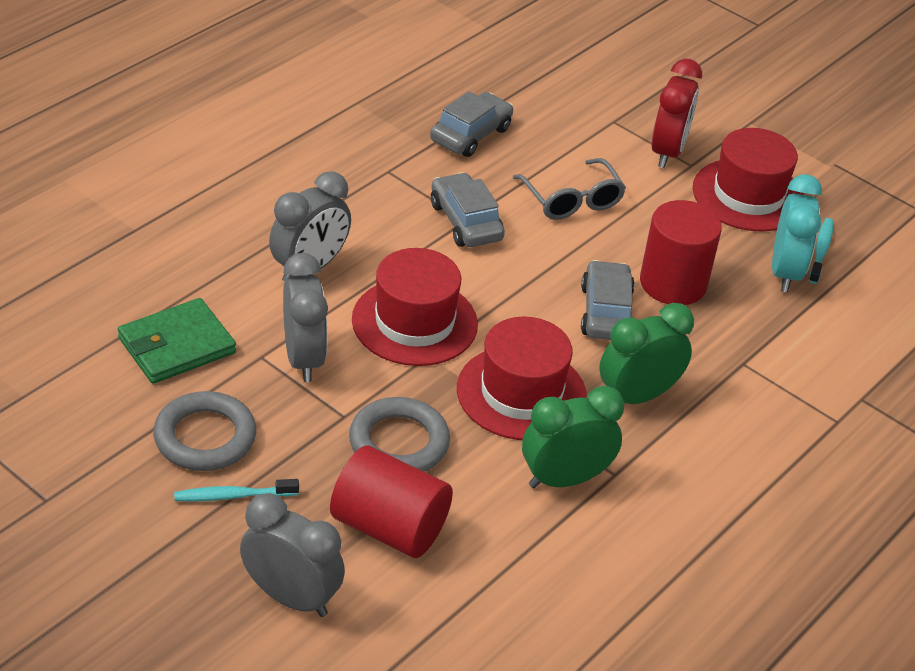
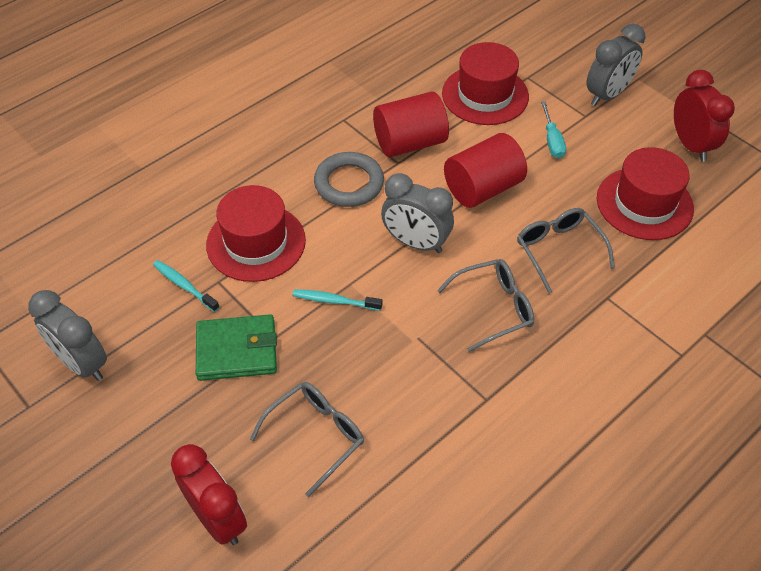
green clock: 2 -> 0
grey car: 3 -> 0
grey glasses: 1 -> 3
grey ring: 2 -> 1
red clock: 1 -> 2
turquoise clock: 1 -> 0
turquoise screwdriver: 0 -> 1

